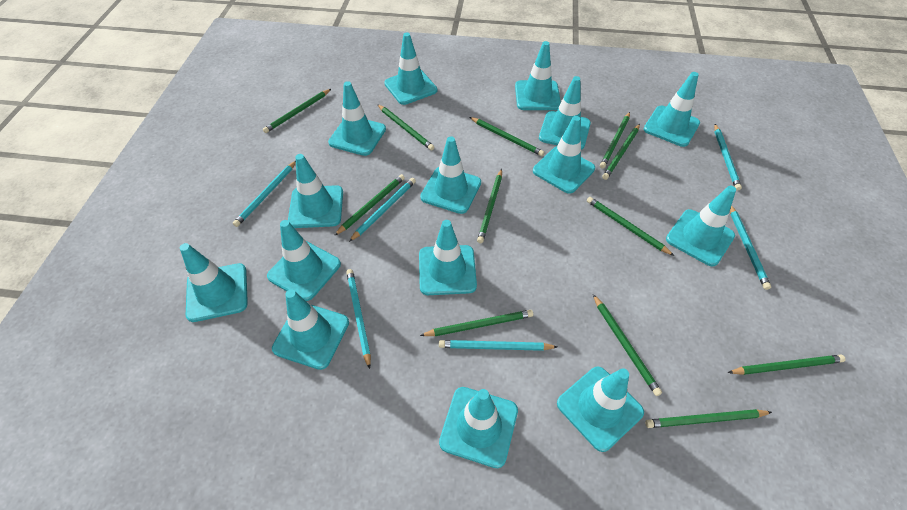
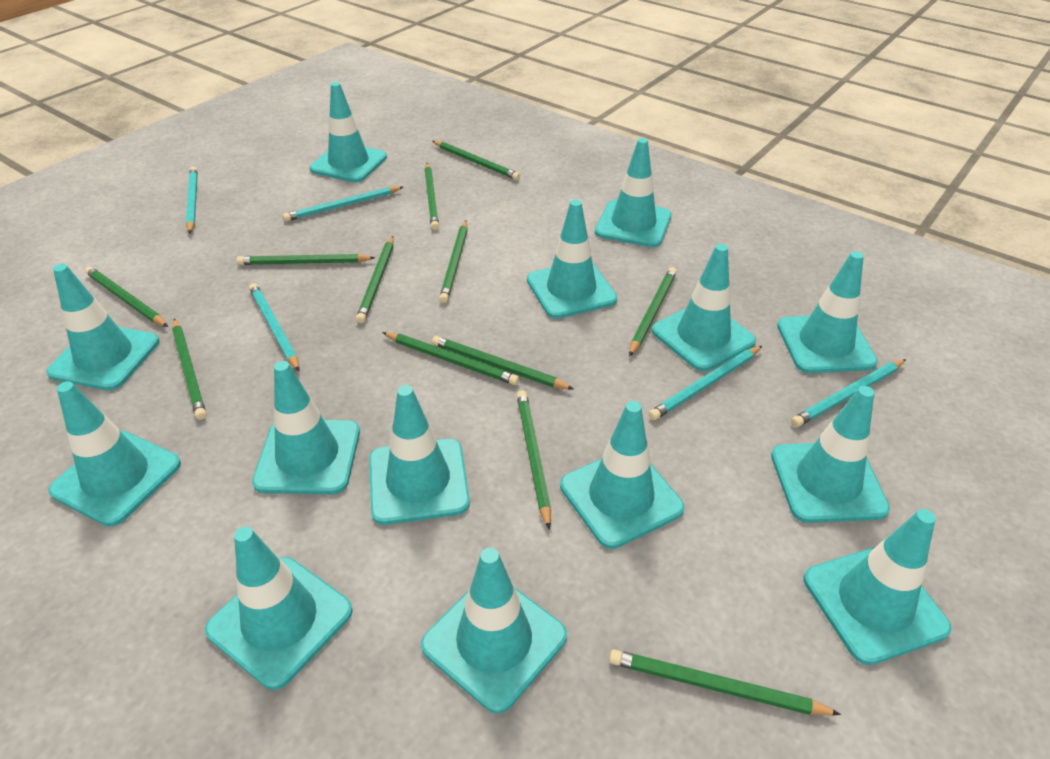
turquoise pencil: 6 -> 5
turquoise traffic cone: 15 -> 14

